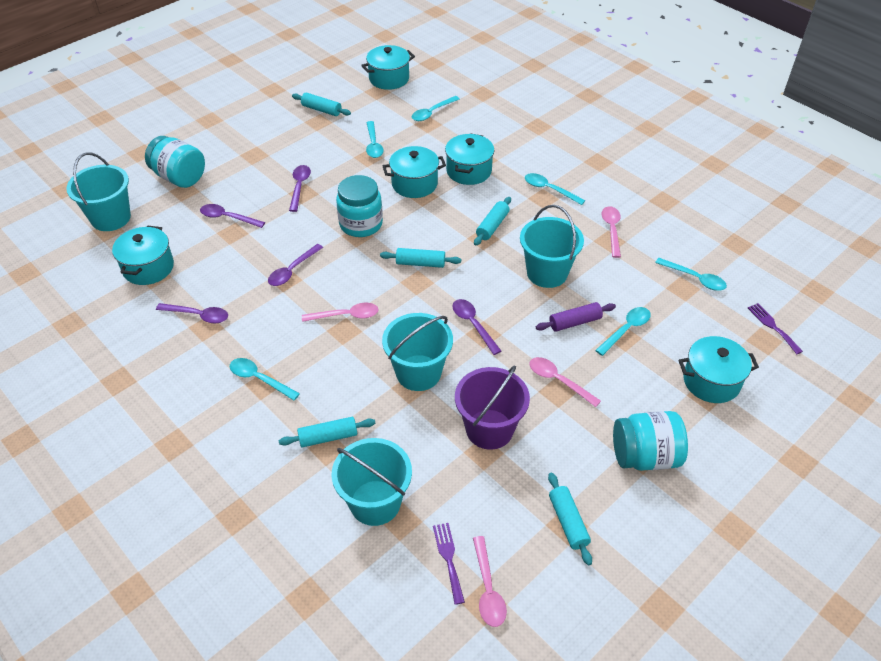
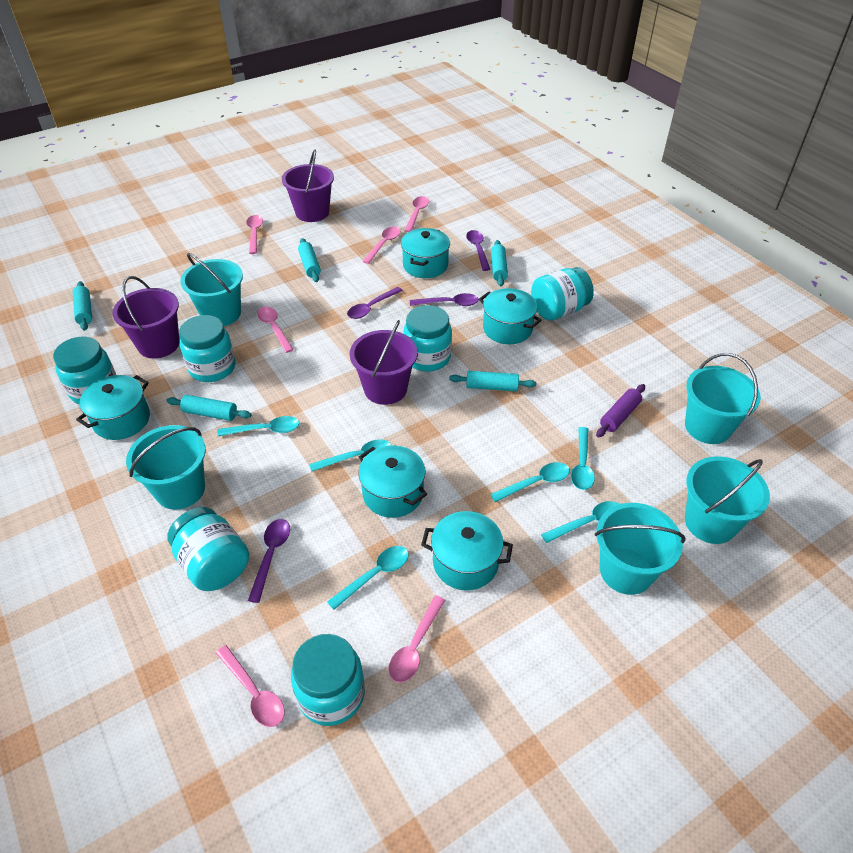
pink spoon: 4 -> 6
purple bucket: 1 -> 3
purple fork: 2 -> 0
purple spoon: 5 -> 4
turquoise bucket: 4 -> 5
turquoise jar: 3 -> 6

